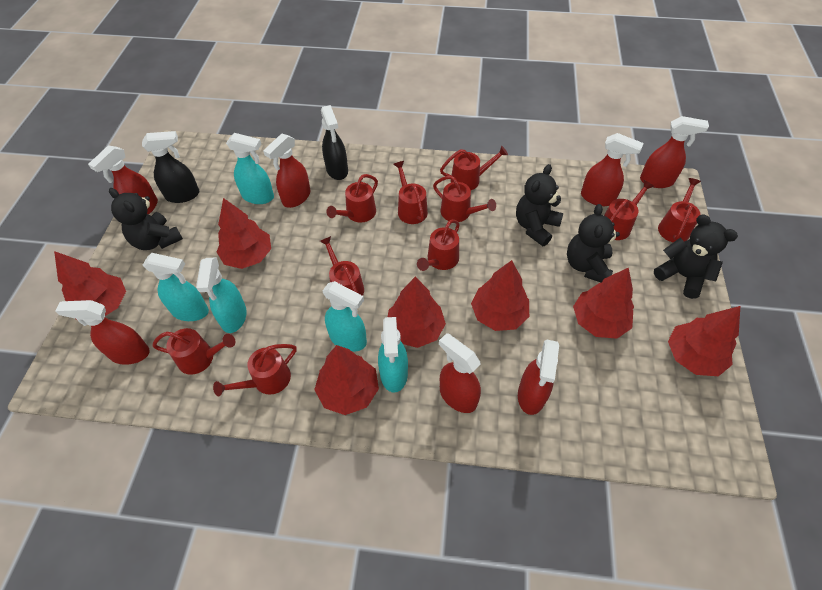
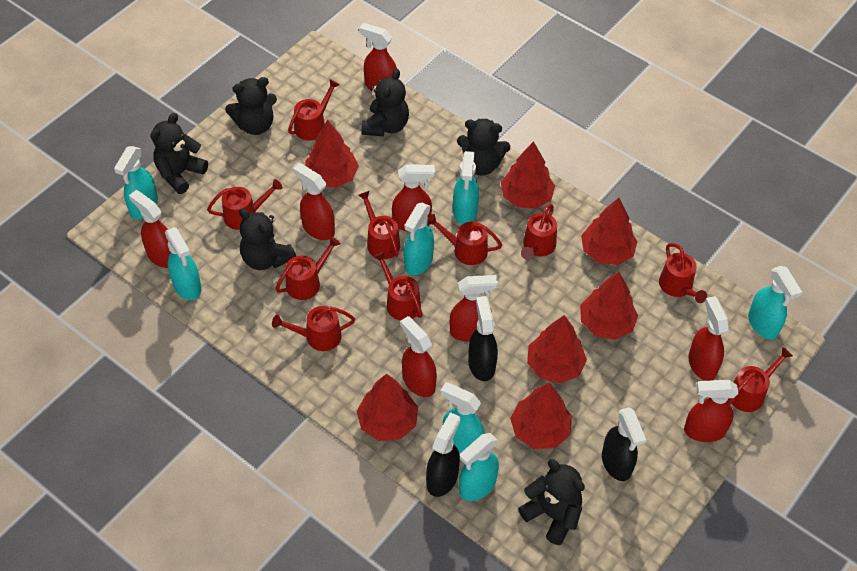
black spray bottle: 2 -> 3
black teddy bear: 4 -> 6
red spray bottle: 7 -> 8
turquoise spray bottle: 5 -> 7

